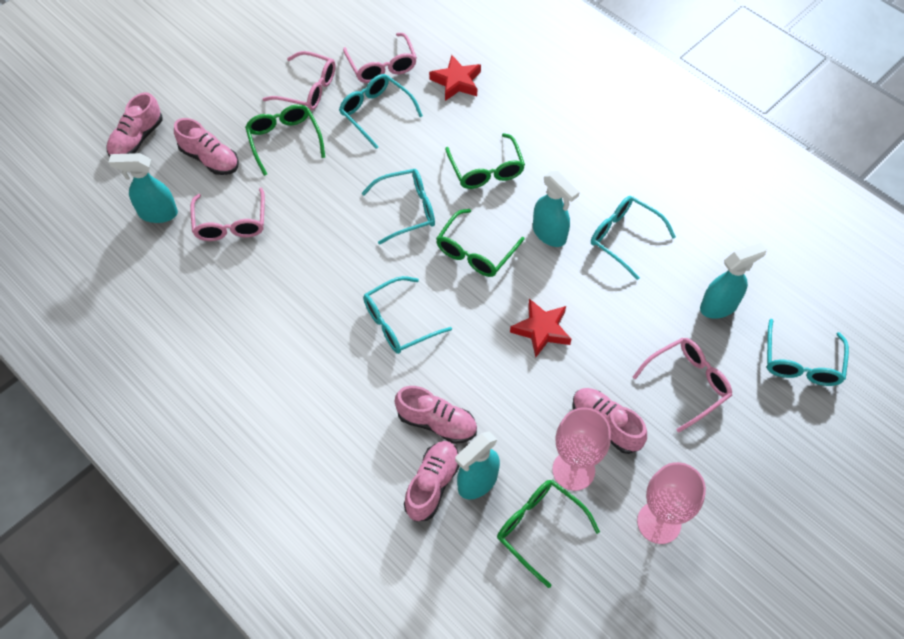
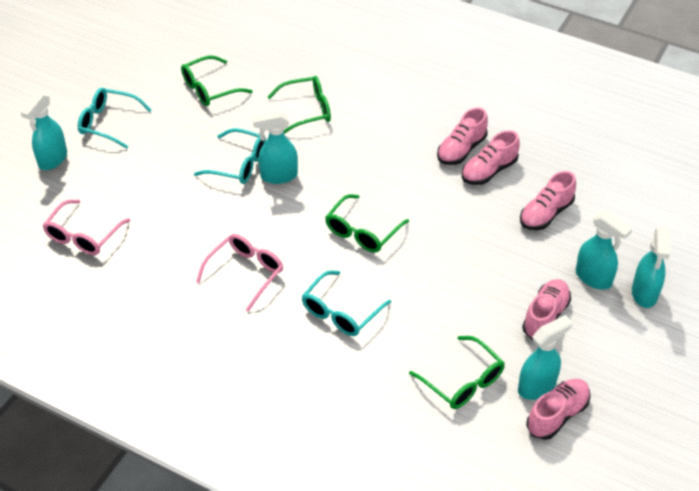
pink glasses: 4 -> 2
pink goblet: 2 -> 0
red star: 2 -> 0
turquoise glasses: 5 -> 3
turquoise spray bottle: 4 -> 5

